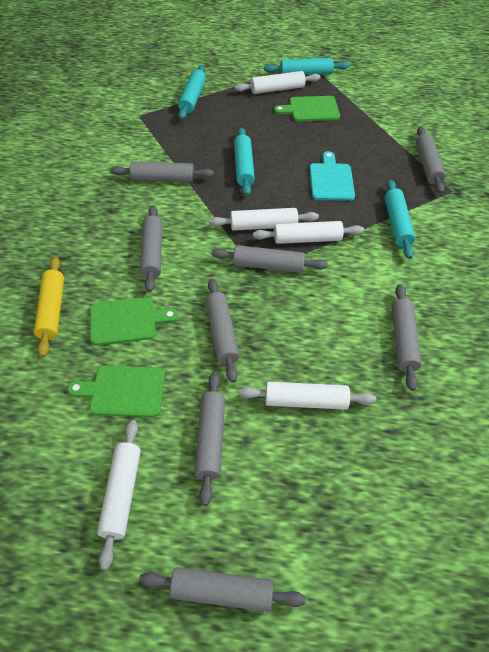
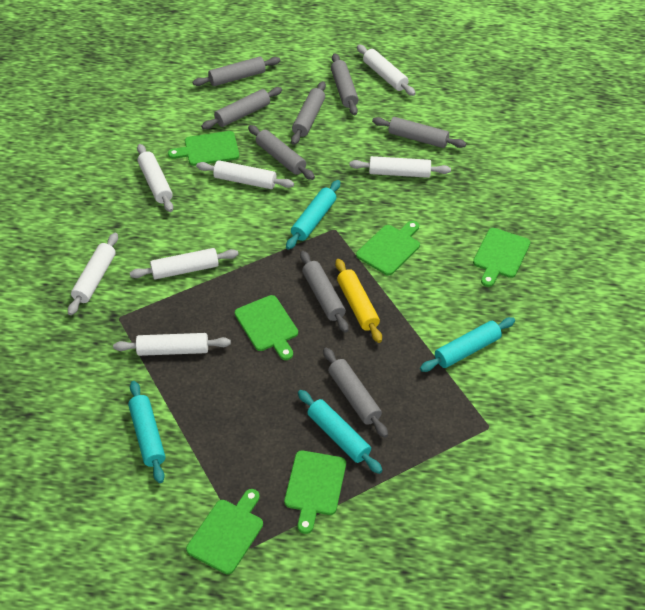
green cutting board: 3 -> 6
turquoise cutting board: 1 -> 0
white rolling pin: 5 -> 7

